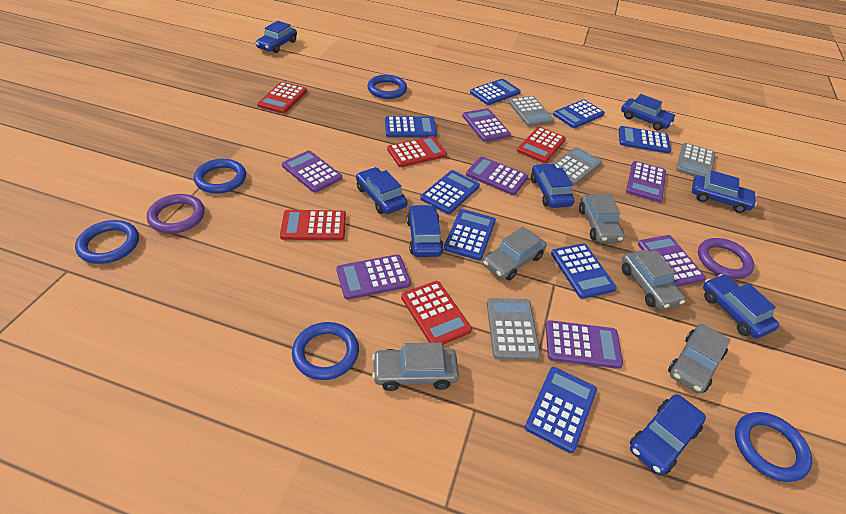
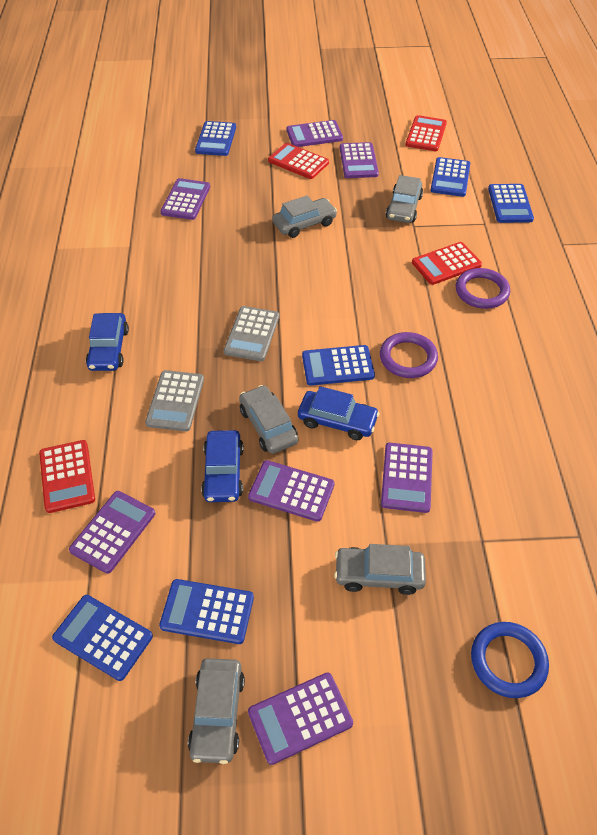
blue calculator: 8 -> 6
blue car: 8 -> 3
blue ring: 5 -> 1
grey calculator: 4 -> 2
red calculator: 5 -> 4

